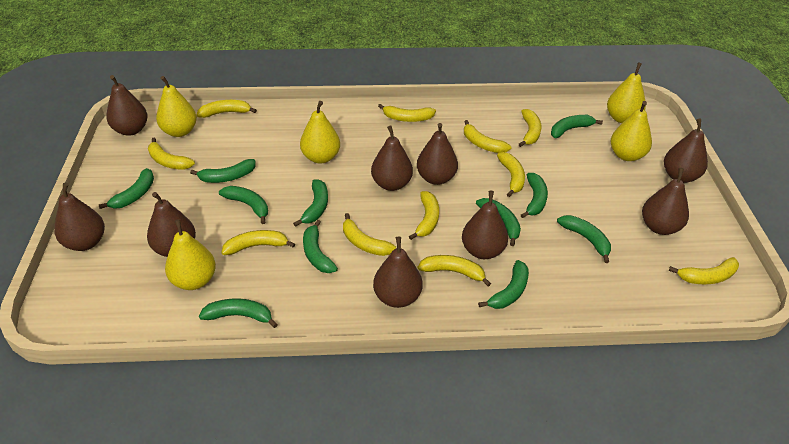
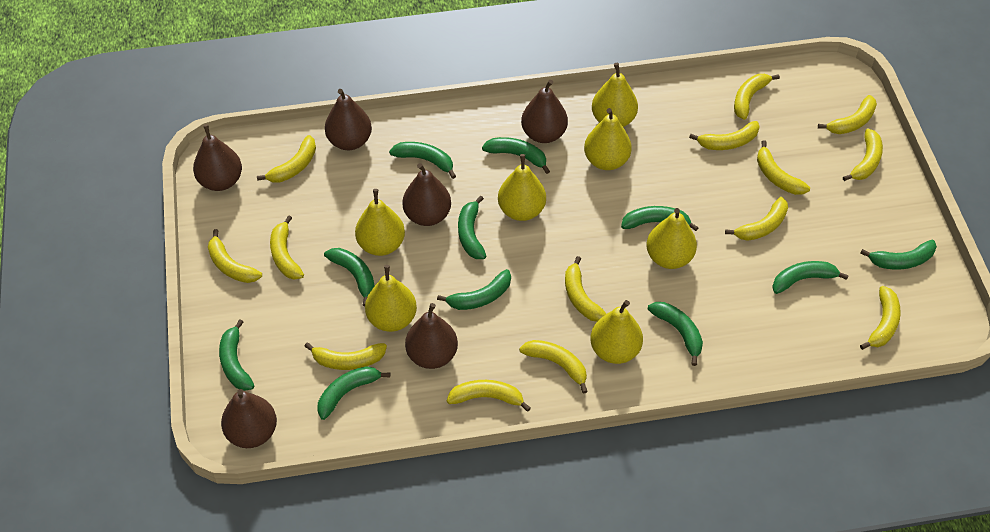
brown pear: 9 -> 6
yellow banana: 11 -> 14
yellow pear: 5 -> 7

